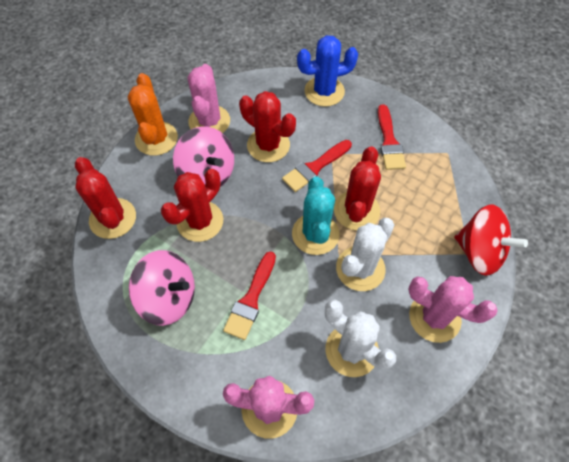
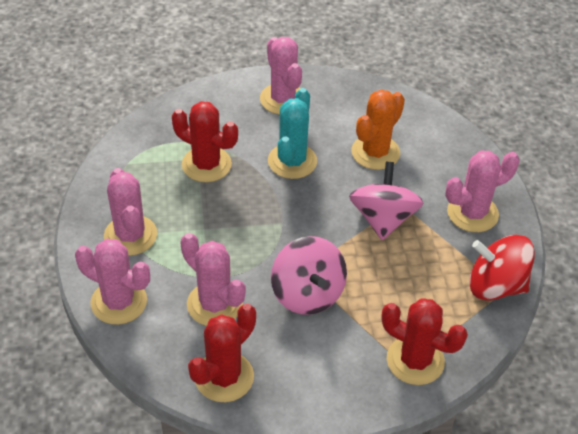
blue cactus: 1 -> 0
pink cactus: 3 -> 5
red brush: 3 -> 0
red cactus: 4 -> 3
white cactus: 2 -> 0

